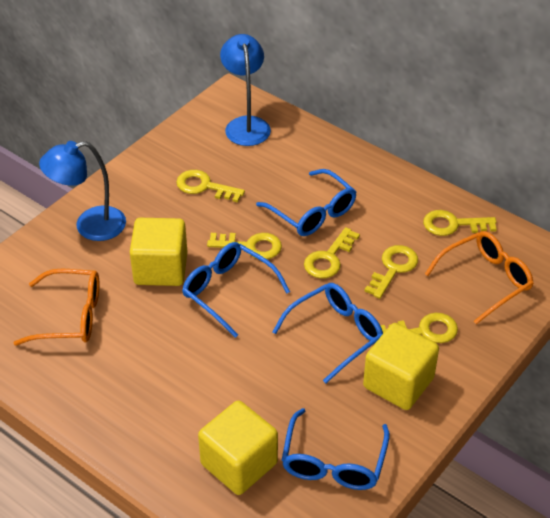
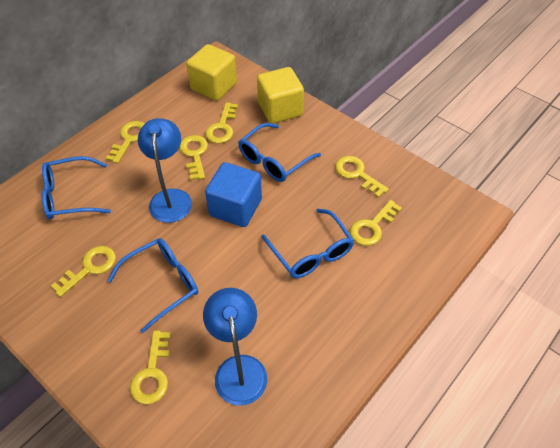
blue cube: 0 -> 1
orange glasses: 2 -> 0
yellow cube: 3 -> 2
yellow key: 6 -> 7

